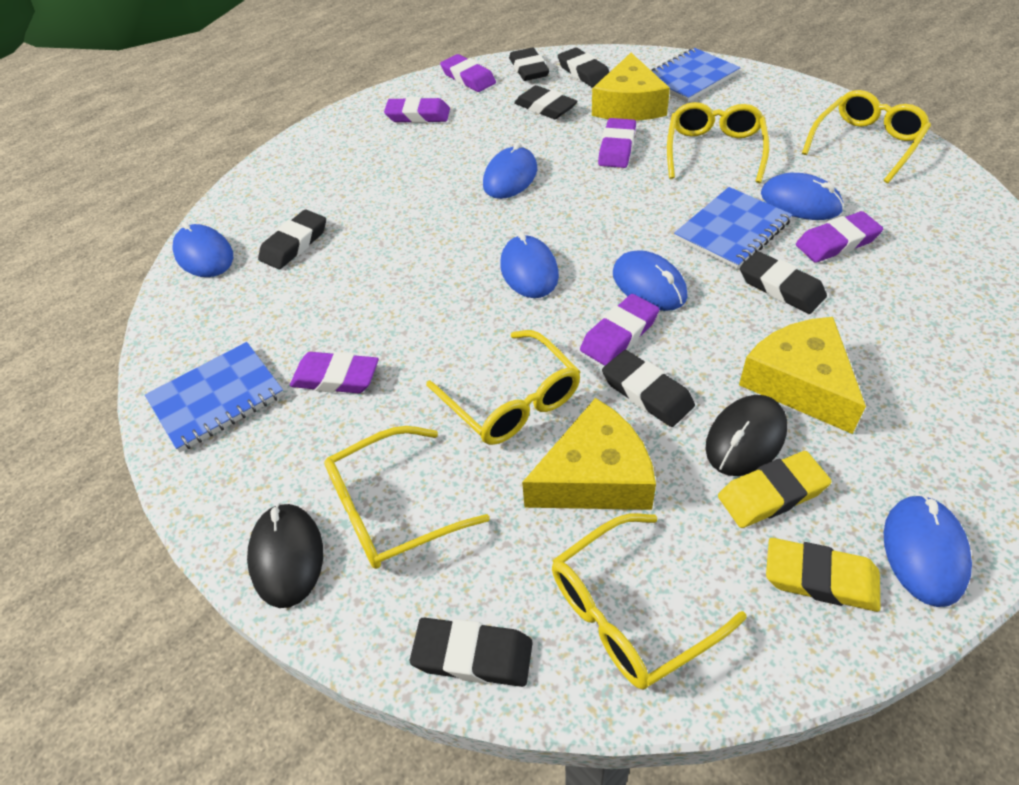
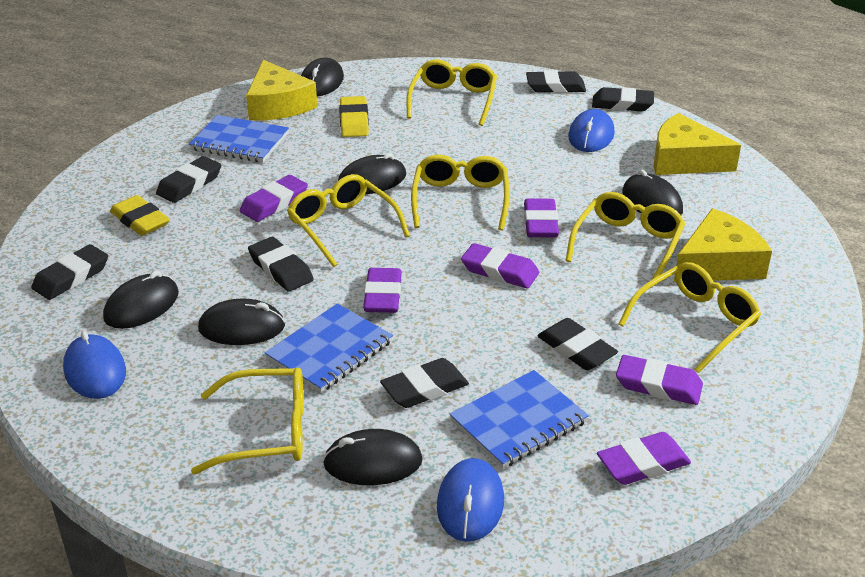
black mouse: 2 -> 6
blue mouse: 6 -> 3
yellow glasses: 5 -> 6

